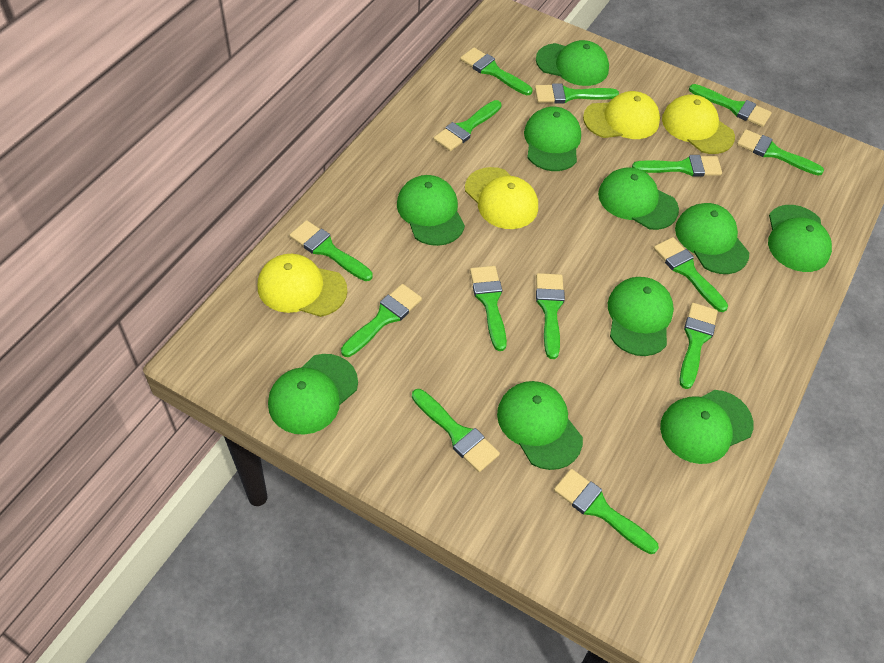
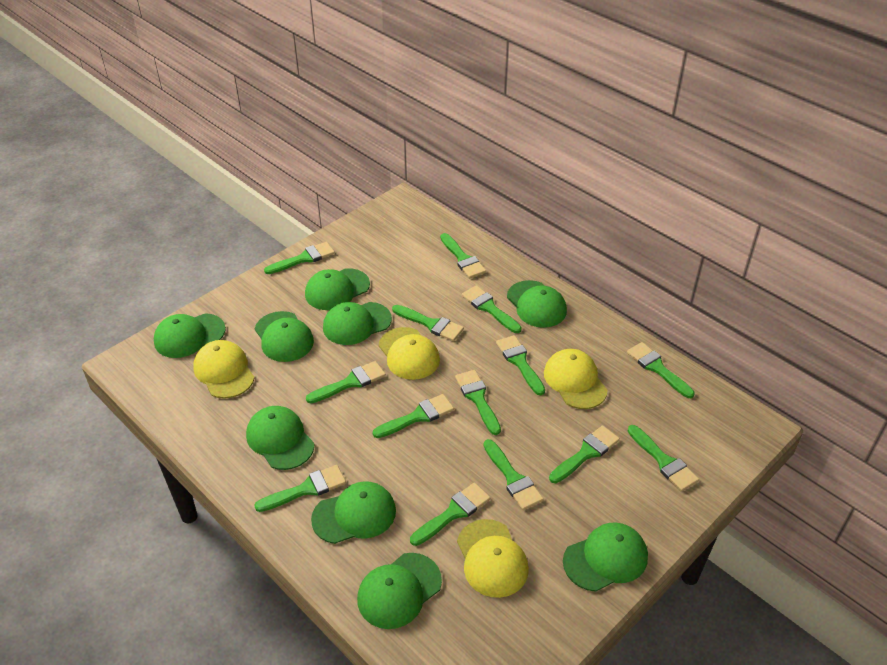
green cap: 10 -> 9

